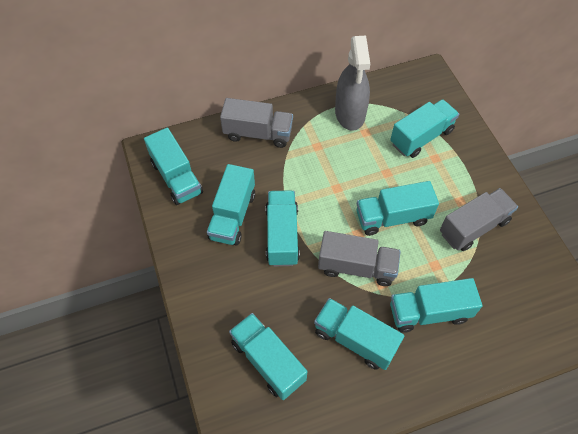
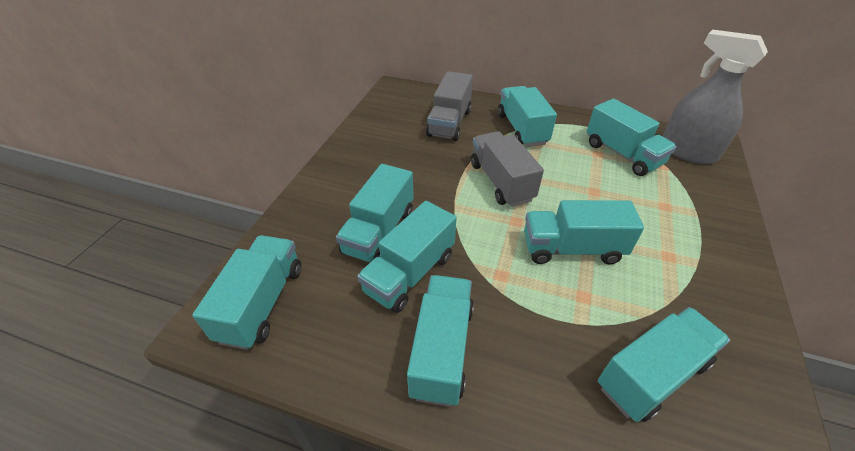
grey truck: 3 -> 2

